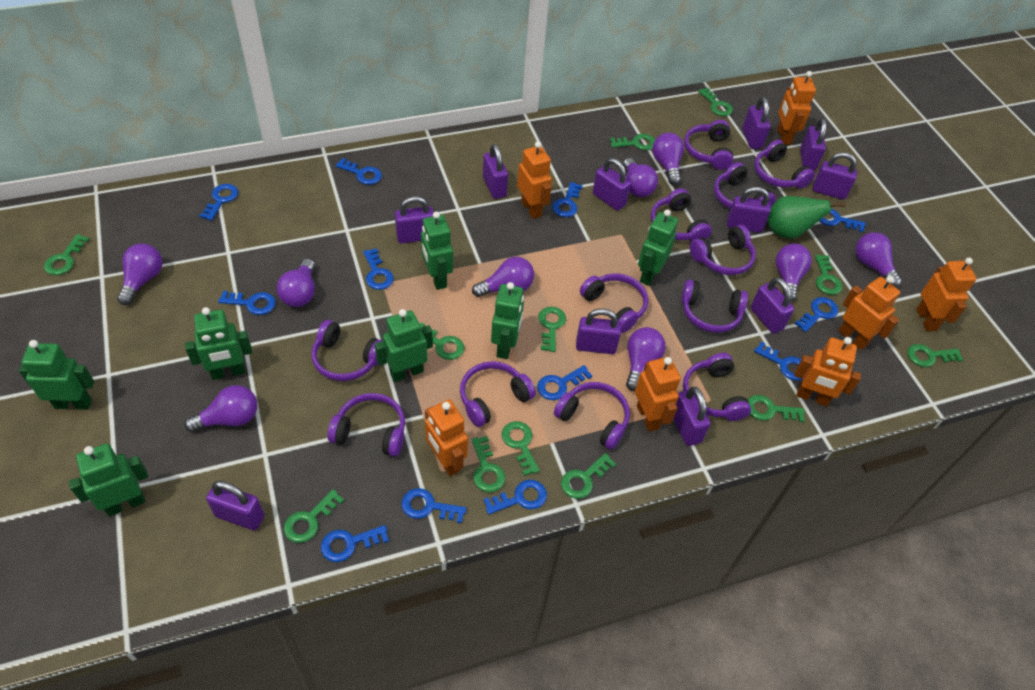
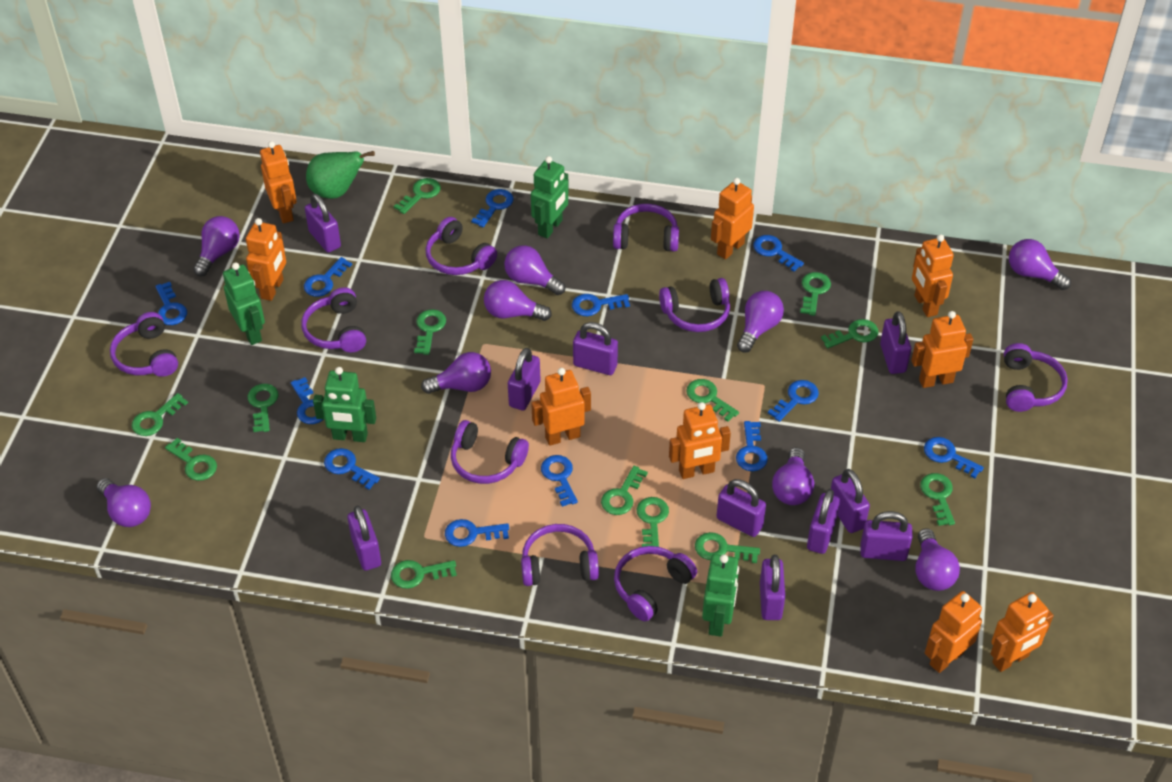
green key: 12 -> 13
green robot: 7 -> 4
orange robot: 7 -> 9
purple headphones: 12 -> 9
purple padlock: 11 -> 10

